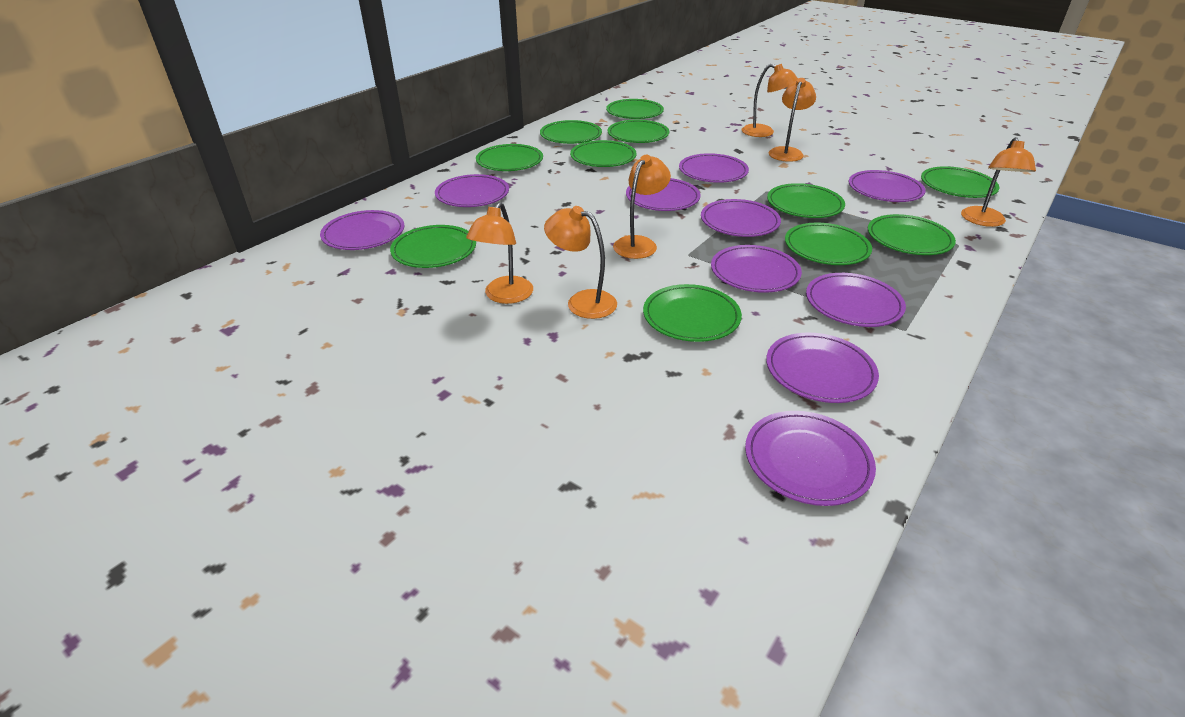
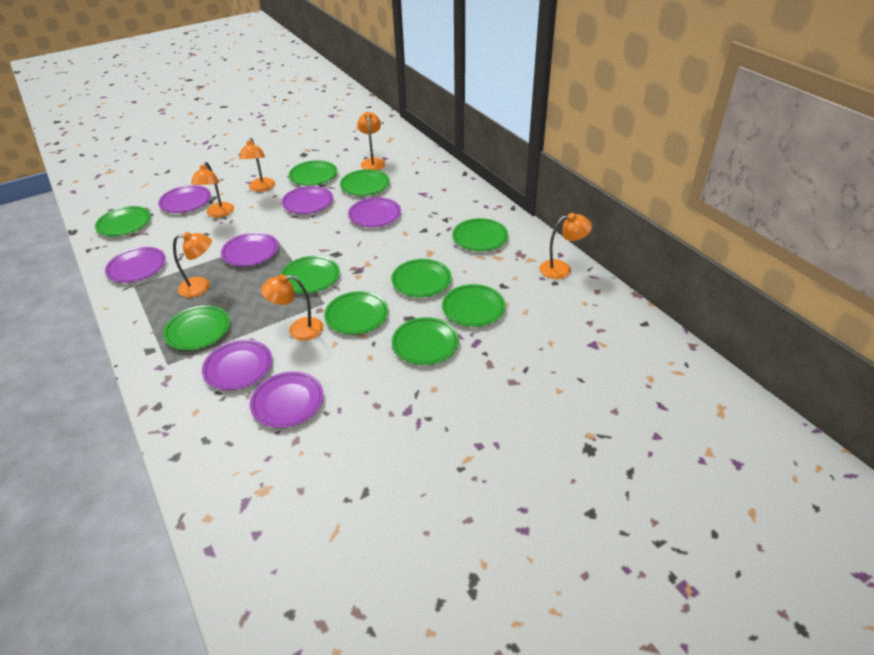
green plate: 11 -> 10
purple plate: 10 -> 7

